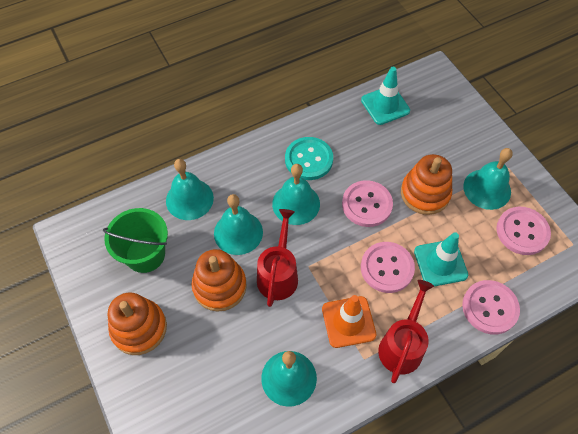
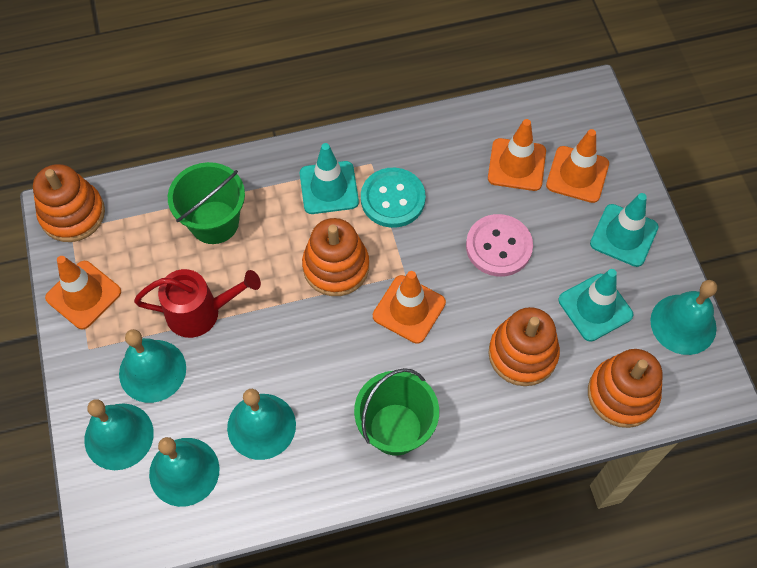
green bucket: 1 -> 2
orange stacking toy: 3 -> 4
orange traffic cone: 1 -> 4
pink button: 4 -> 1
red watering can: 2 -> 1
turquoise traffic cone: 2 -> 3

